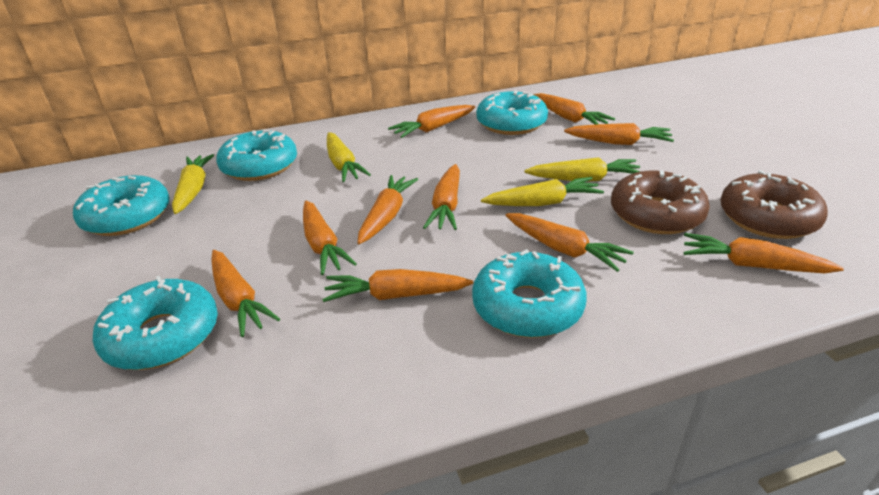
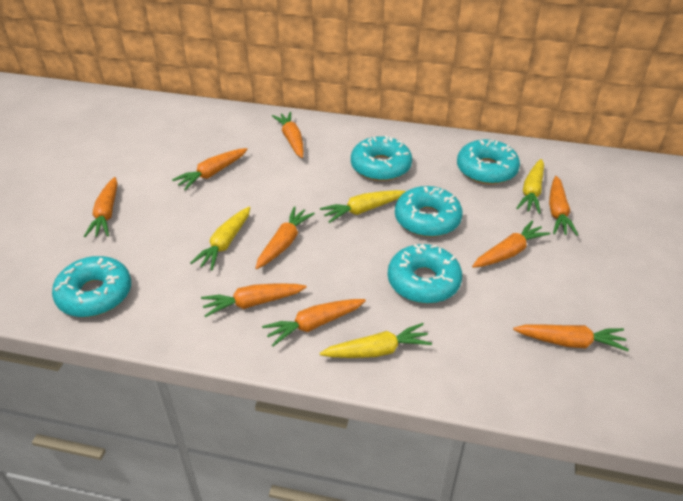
brown donut: 2 -> 0
orange carrot: 10 -> 9

